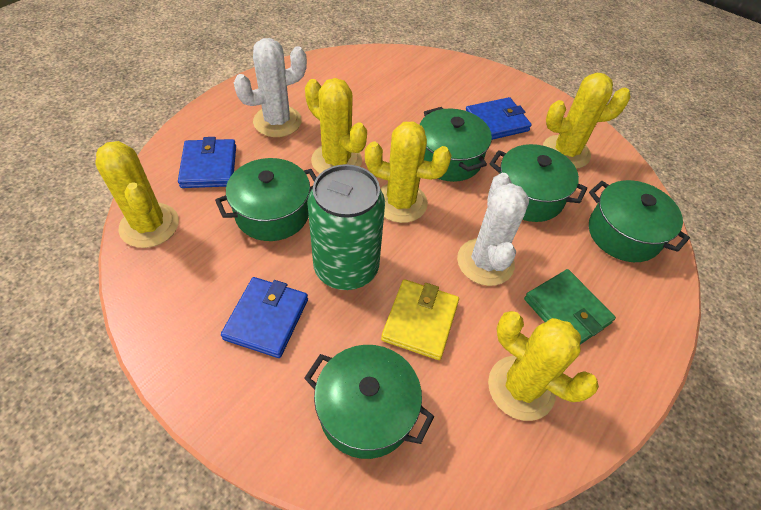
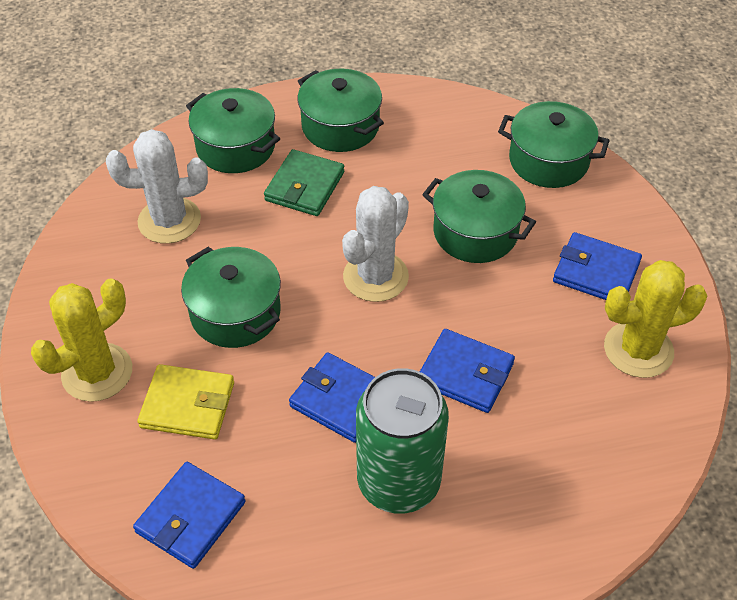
blue wallet: 3 -> 4
yellow cactus: 5 -> 2

